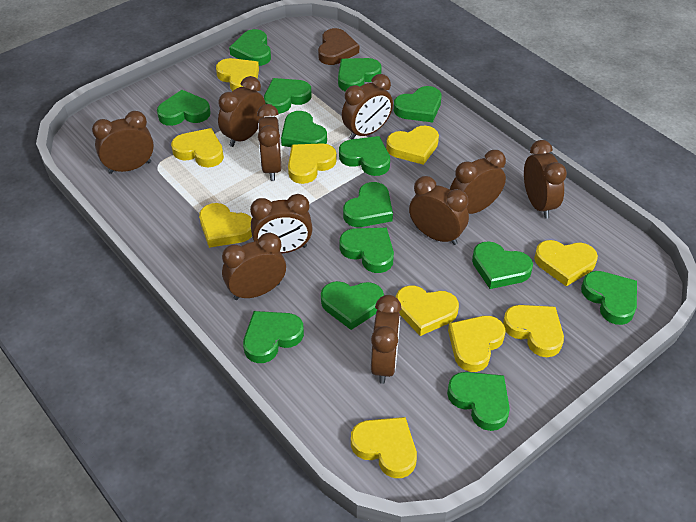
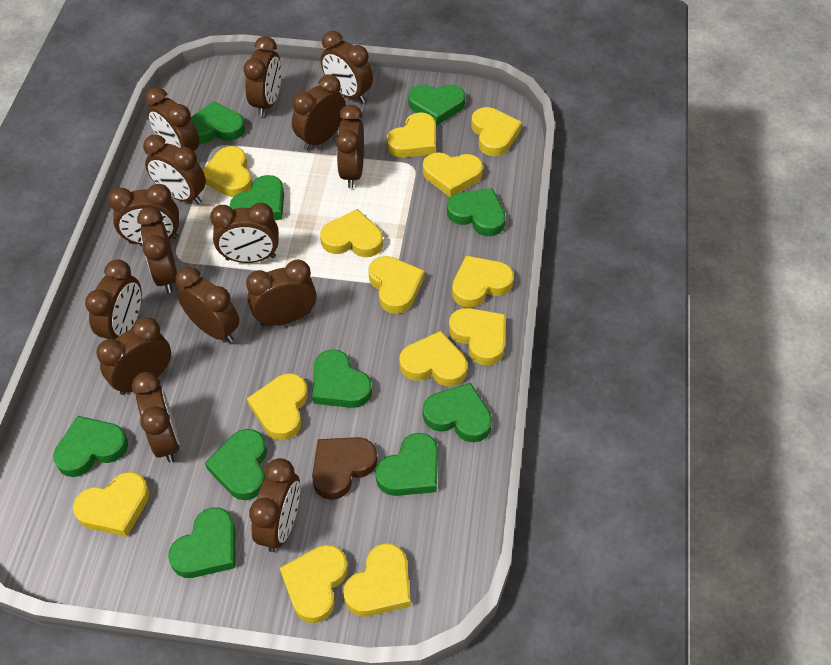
brown clock: 10 -> 15
green heart: 14 -> 10
yellow heart: 10 -> 13

